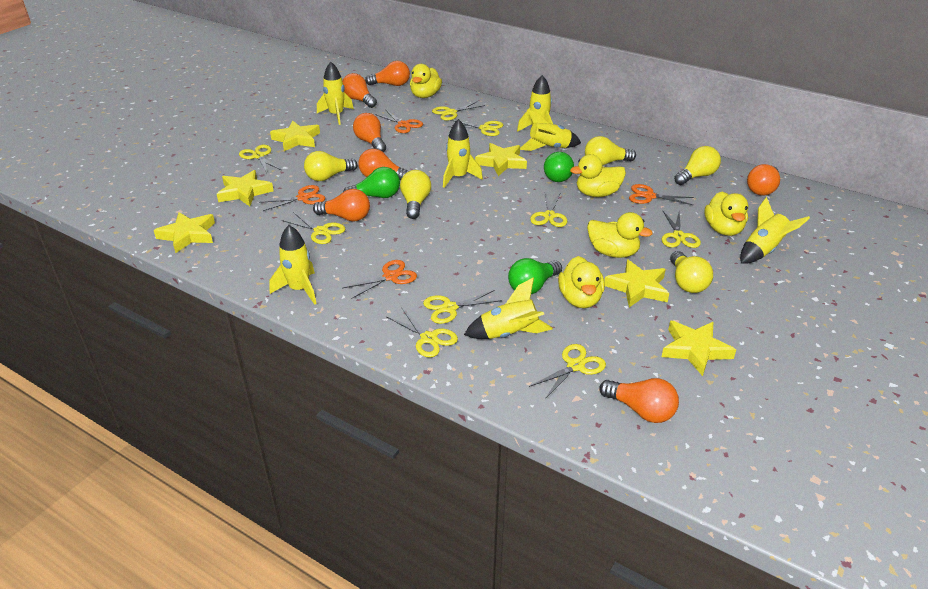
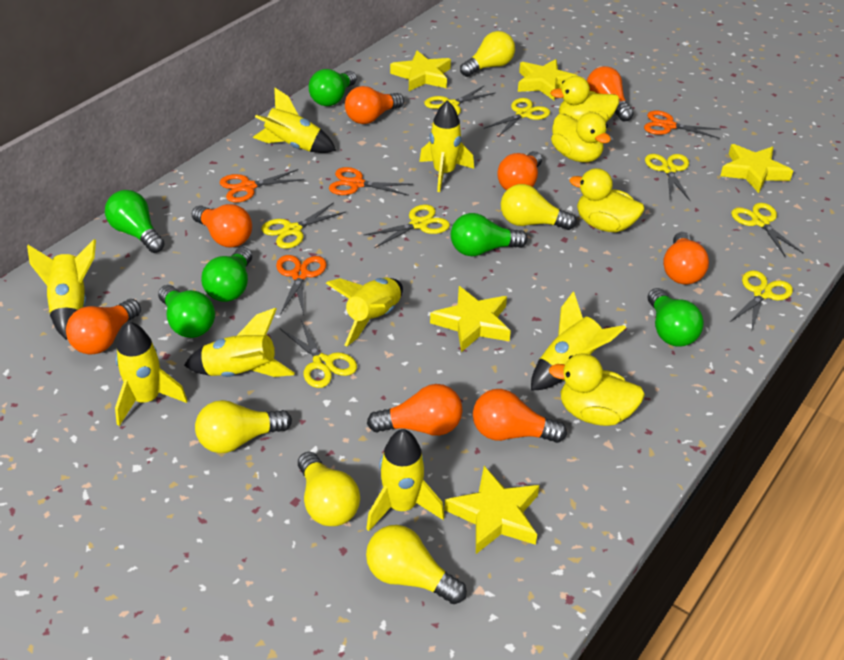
green light bulb: 3 -> 6
orange light bulb: 7 -> 8
yellow duck: 5 -> 4
yellow rocket: 7 -> 8
yellow scissors: 9 -> 8
yellow star: 6 -> 5

